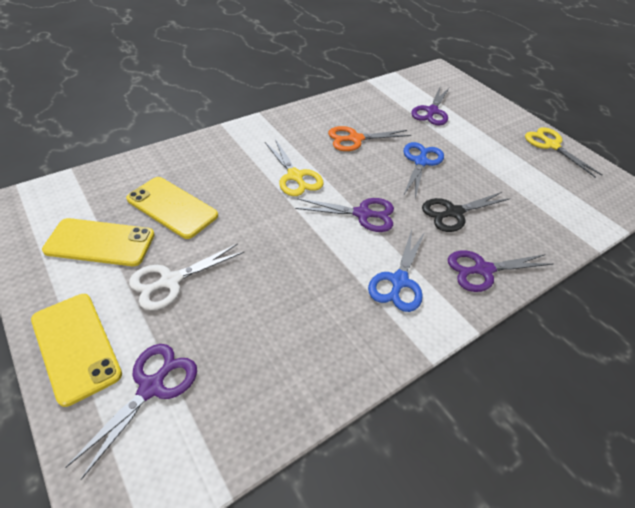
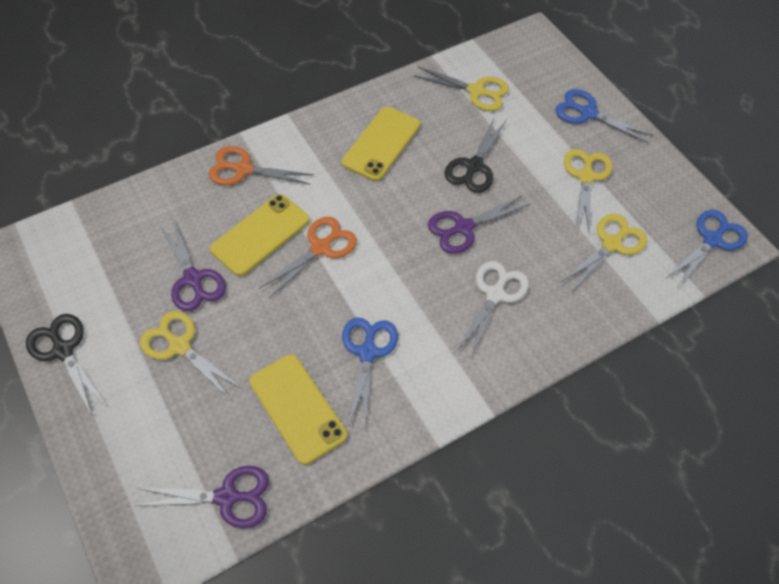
black scissors: 1 -> 2
blue scissors: 2 -> 3
orange scissors: 1 -> 2
purple scissors: 4 -> 3
yellow scissors: 2 -> 4

